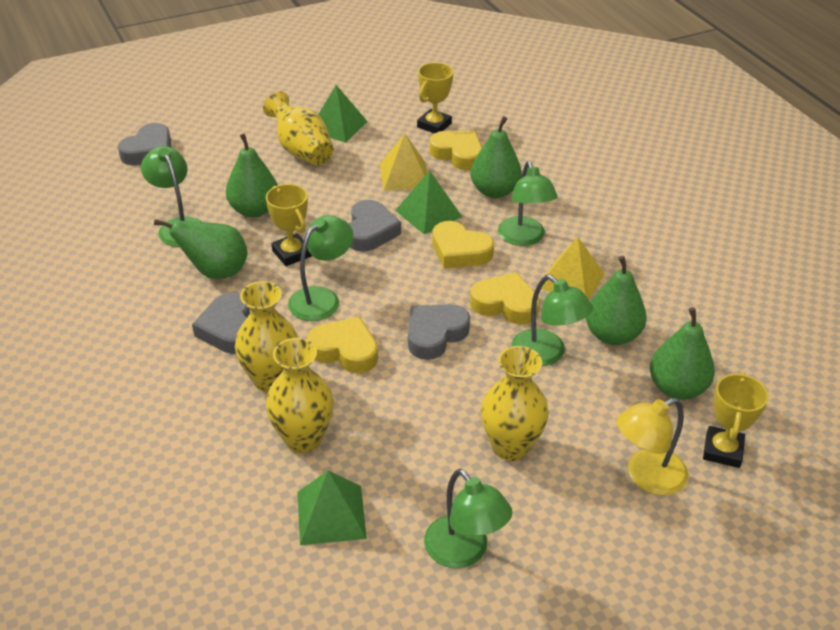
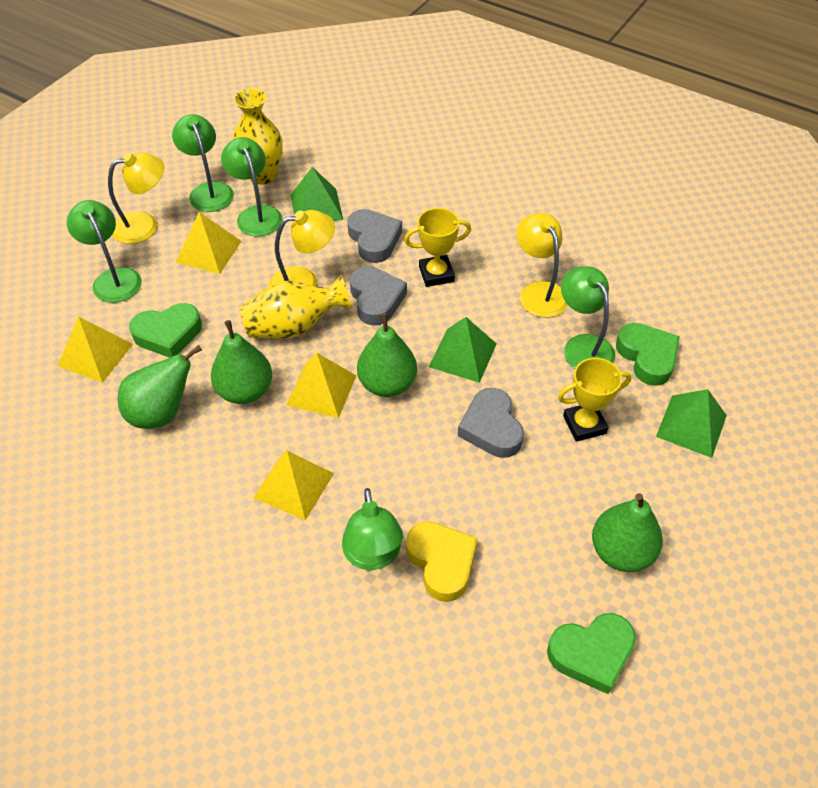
green heart: 0 -> 3
green pear: 5 -> 4
grey heart: 4 -> 3
yellow heart: 4 -> 1
yellow lamp: 1 -> 3
yellow pyramid: 2 -> 4
yellow trophy: 3 -> 2
yellow vase: 4 -> 2

